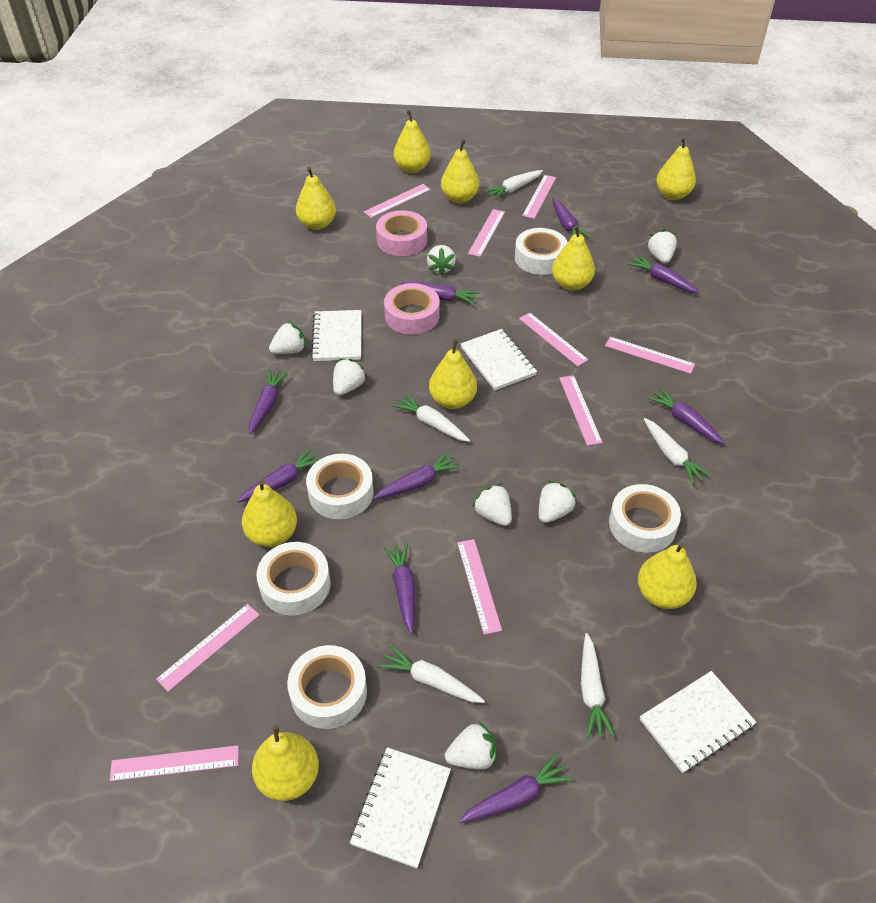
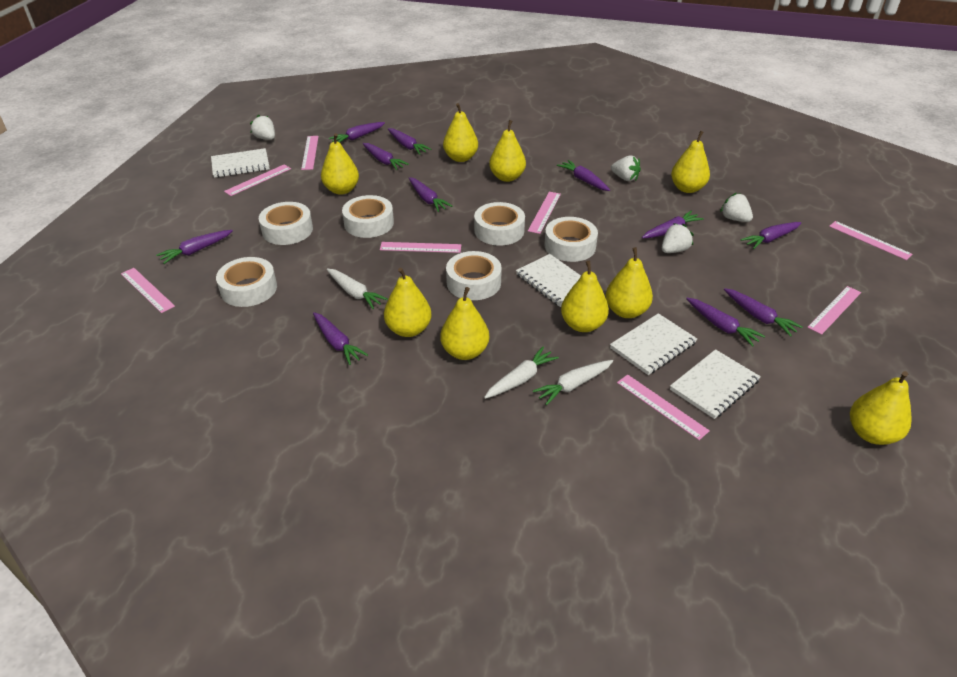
pink ruler: 9 -> 8
pink tape: 2 -> 0
purple carrot: 9 -> 11
white carrot: 5 -> 3
white strawberry: 7 -> 4
white tape: 5 -> 6

